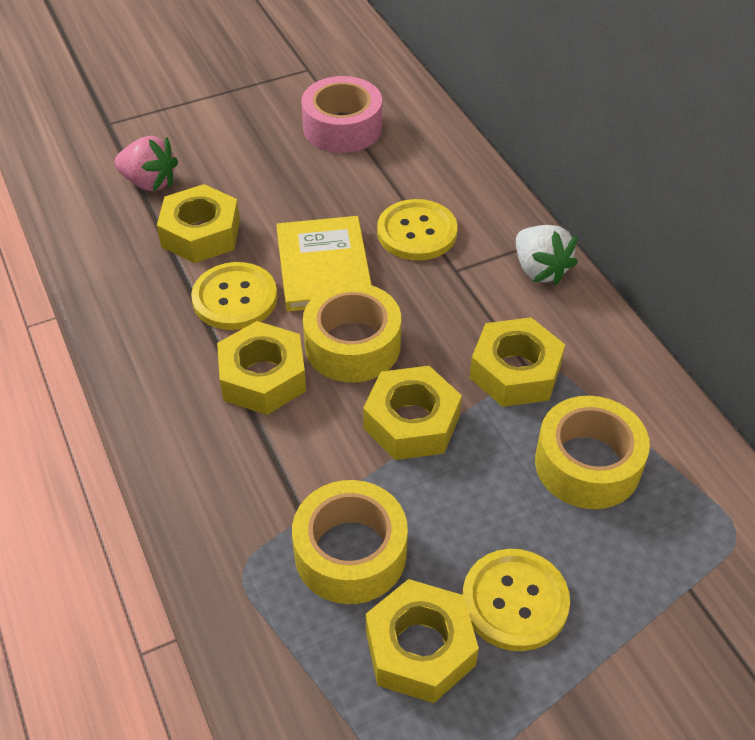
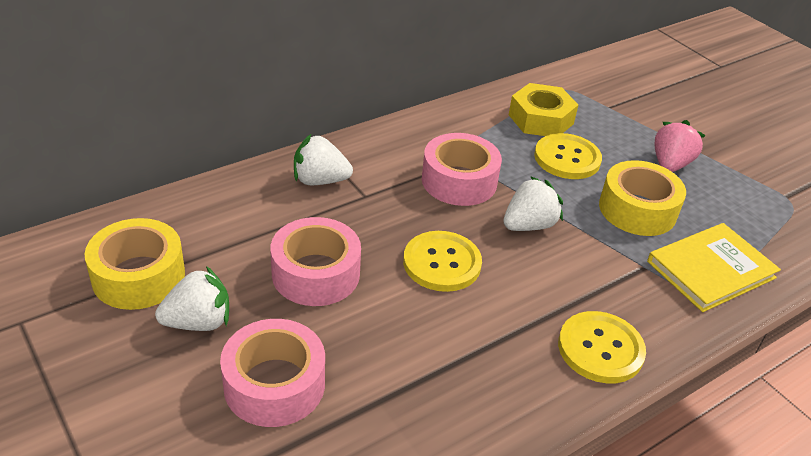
pink tape: 1 -> 3
white strawberry: 1 -> 3
yellow nut: 5 -> 1
yellow tape: 3 -> 2

